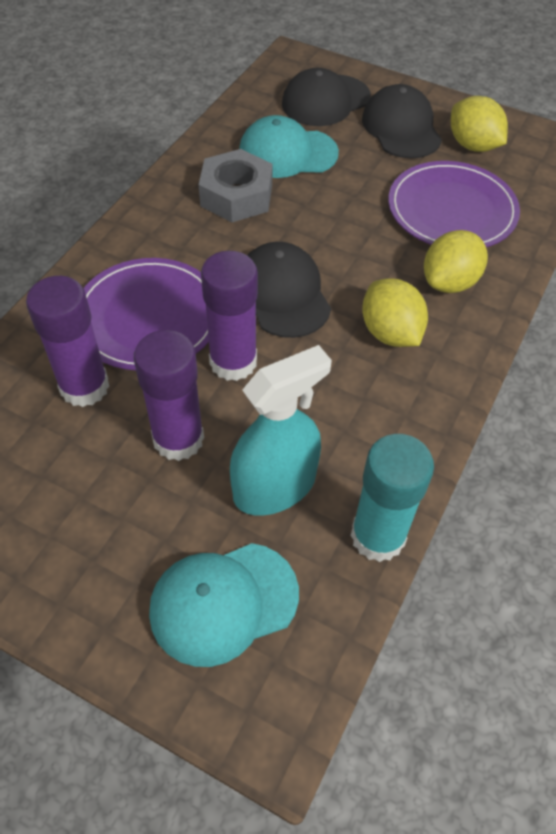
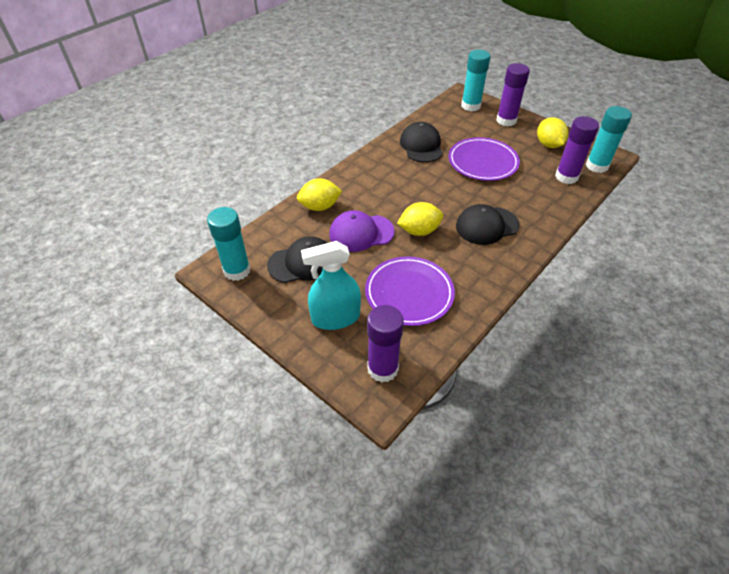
grey nut: 1 -> 0
purple cap: 0 -> 1
turquoise cap: 2 -> 0
turquoise glue stick: 1 -> 3

